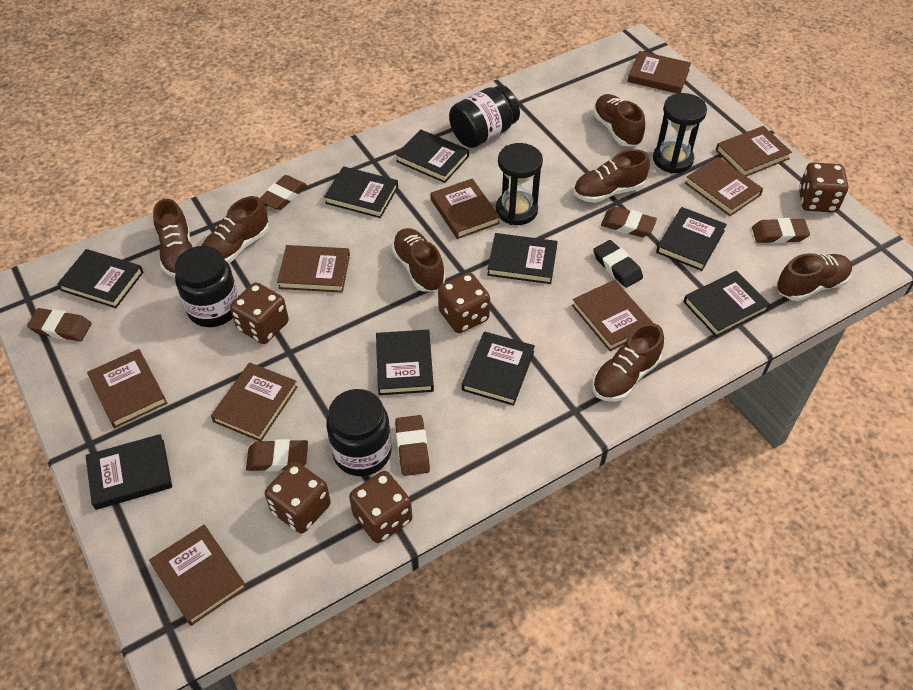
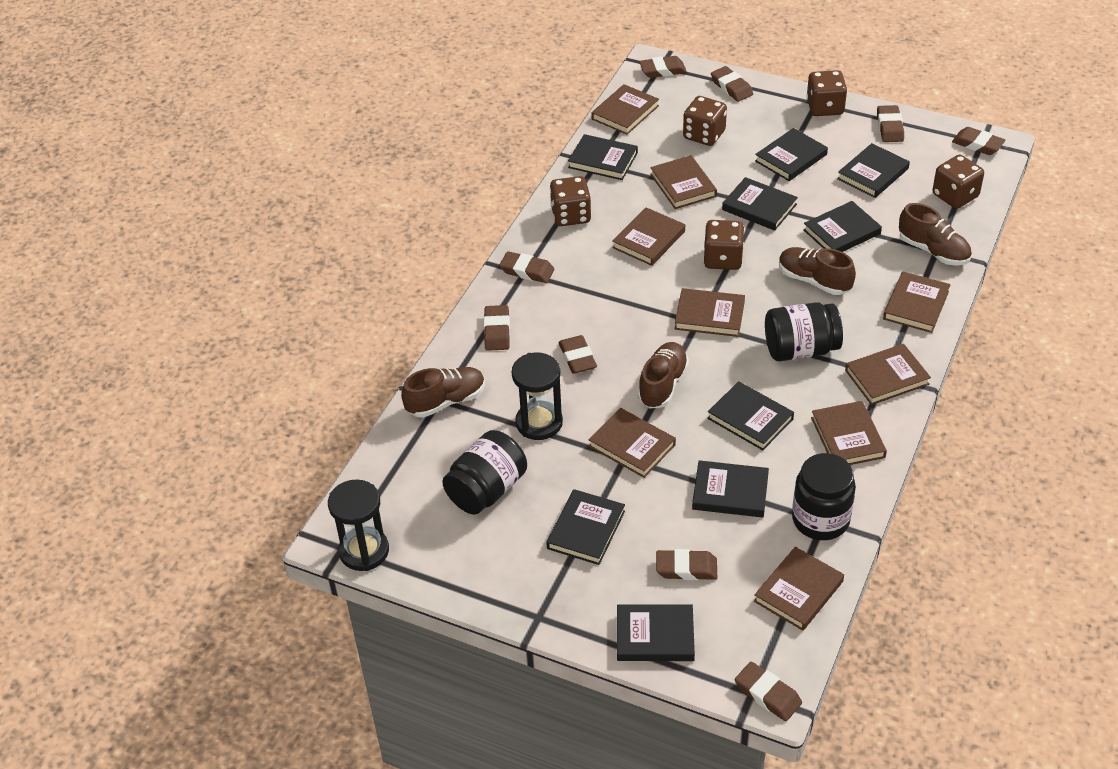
black eraser: 1 -> 0
brown eraser: 6 -> 9
brown shoe: 7 -> 4

